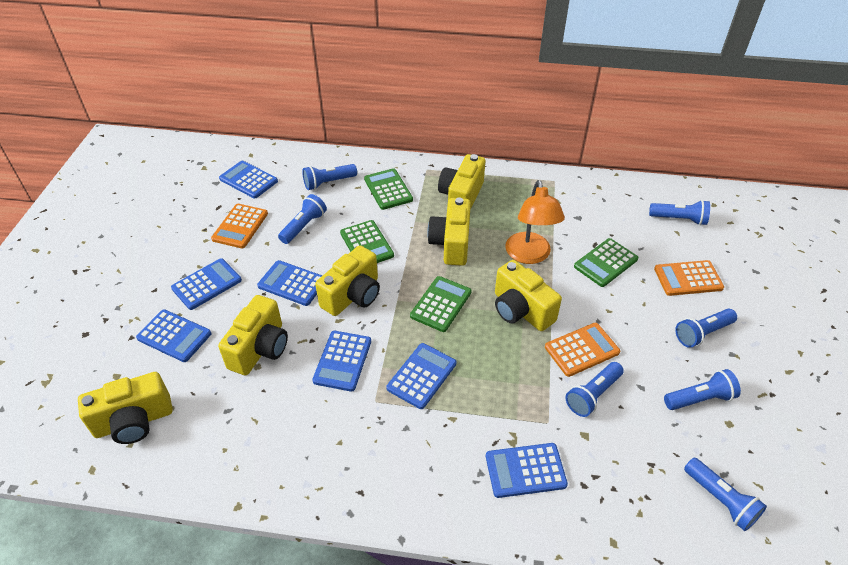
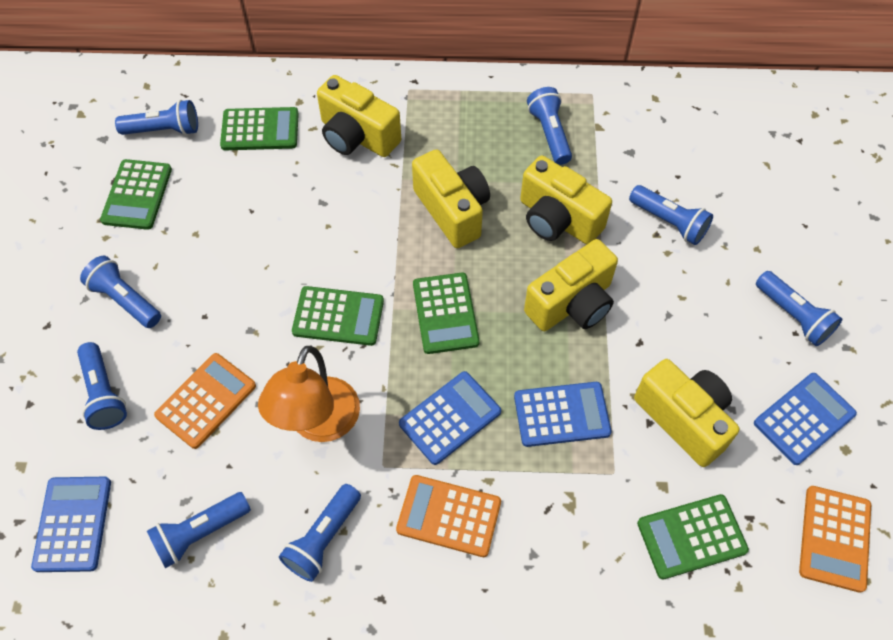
blue calculator: 7 -> 4
blue flashlight: 7 -> 8
green calculator: 4 -> 5
yellow camera: 6 -> 5

